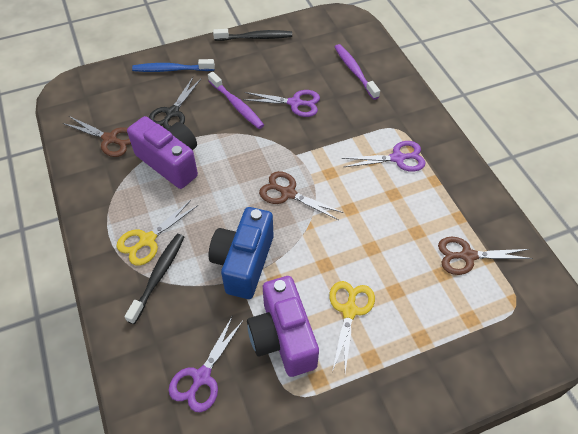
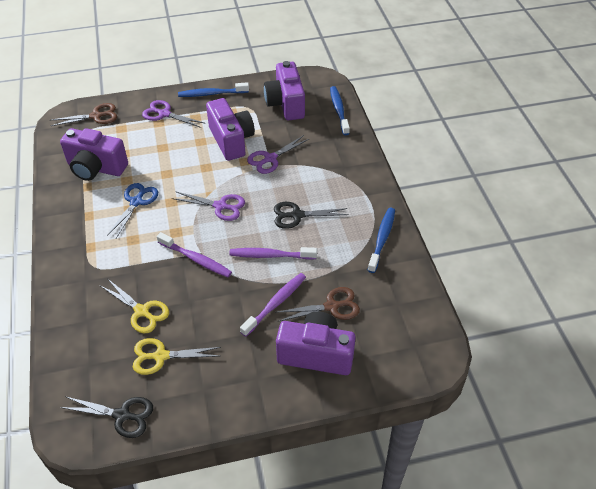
black scissors: 1 -> 2
black toothbrush: 2 -> 0
blue camera: 1 -> 0
blue scissors: 0 -> 1
blue toothbrush: 1 -> 3
brown scissors: 3 -> 2
purple camera: 2 -> 4
purple toothbrush: 2 -> 3

